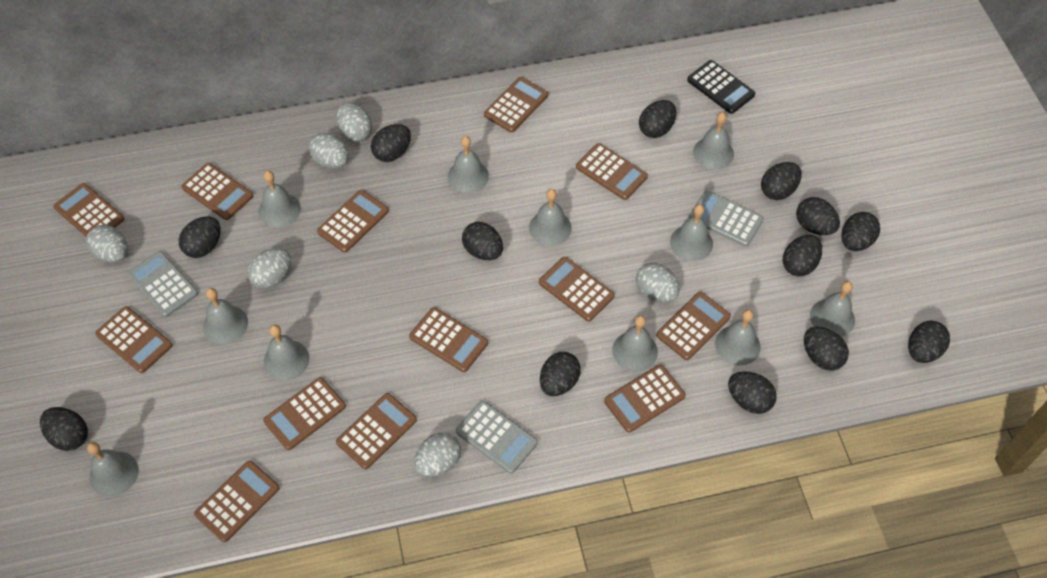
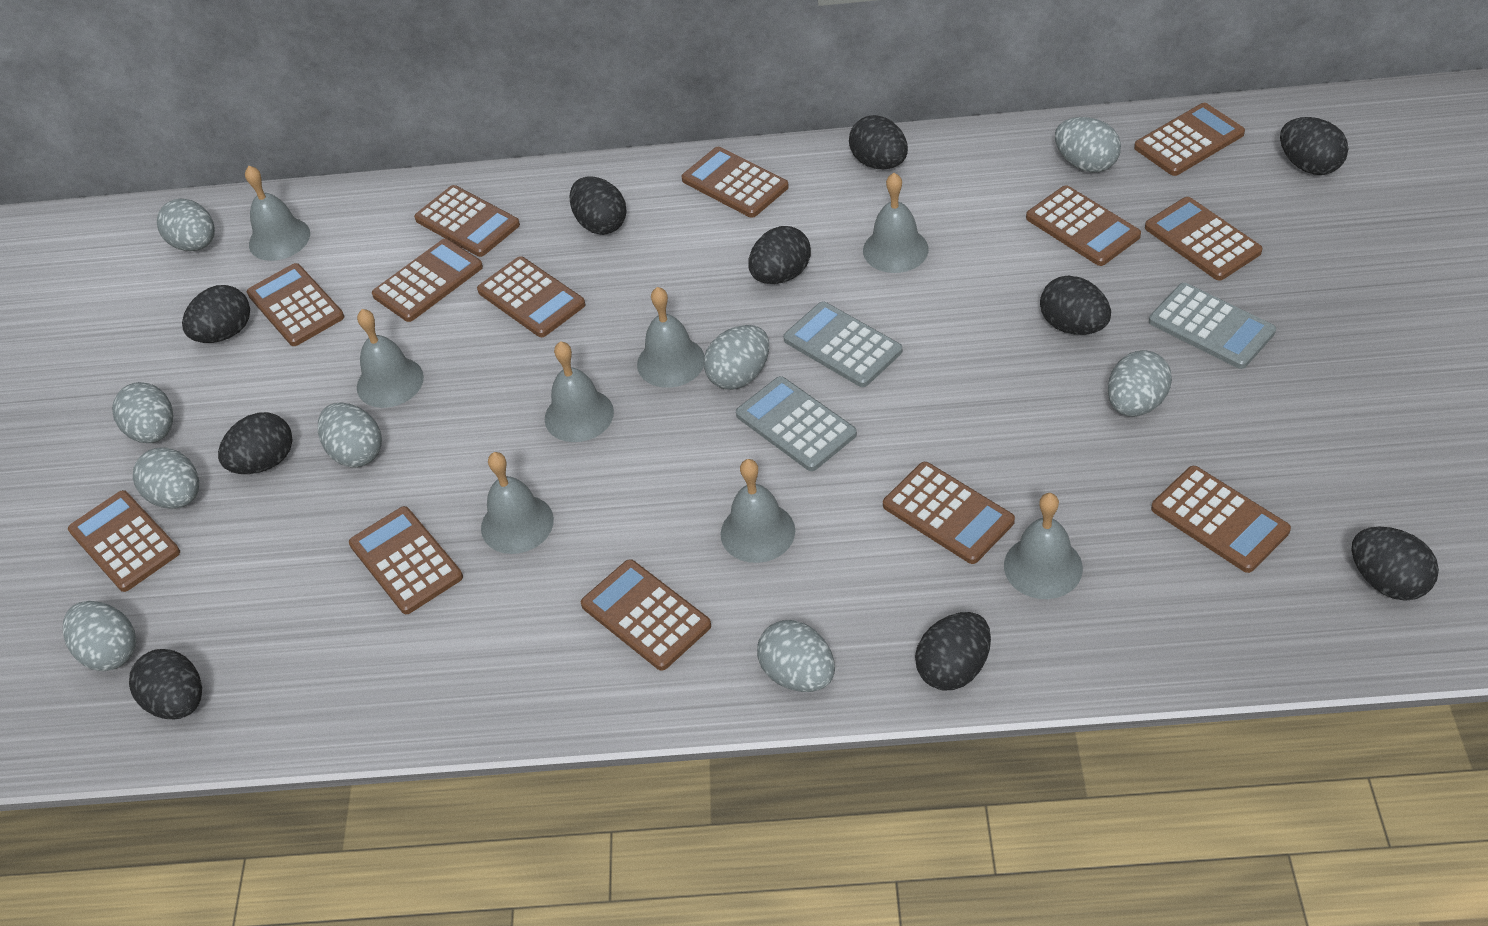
black calculator: 1 -> 0
black egg: 13 -> 10
grey bell: 11 -> 8
grey egg: 6 -> 9

